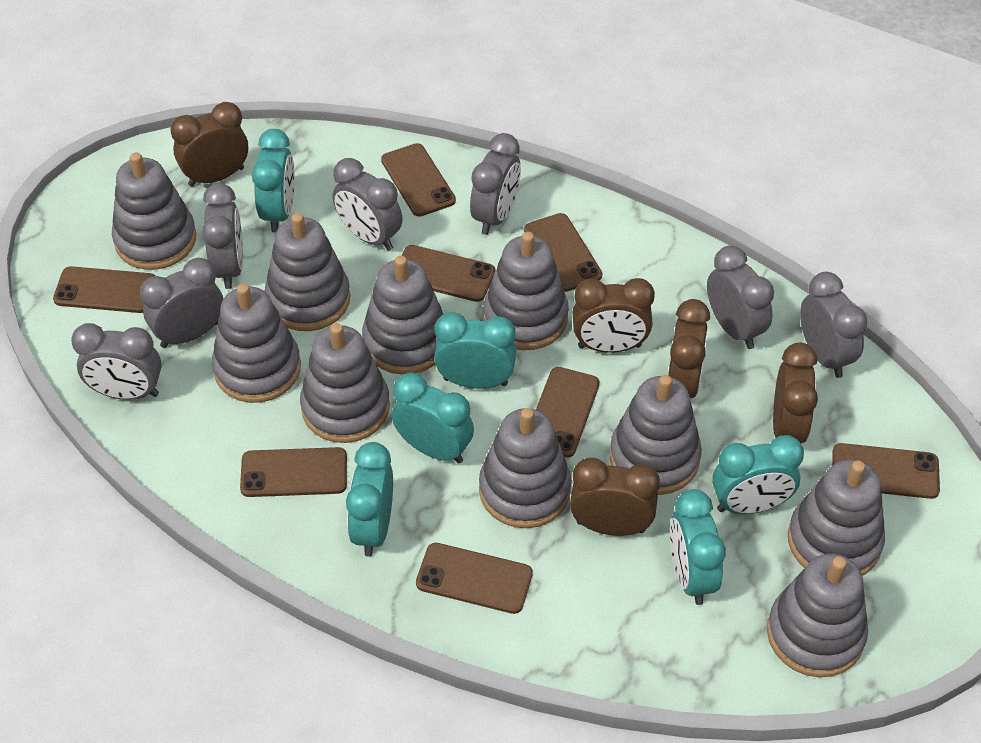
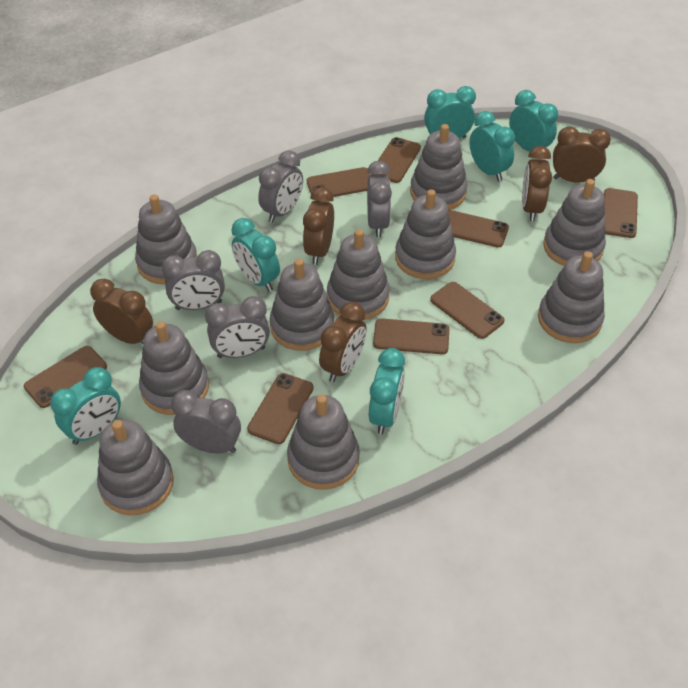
grey clock: 7 -> 5

